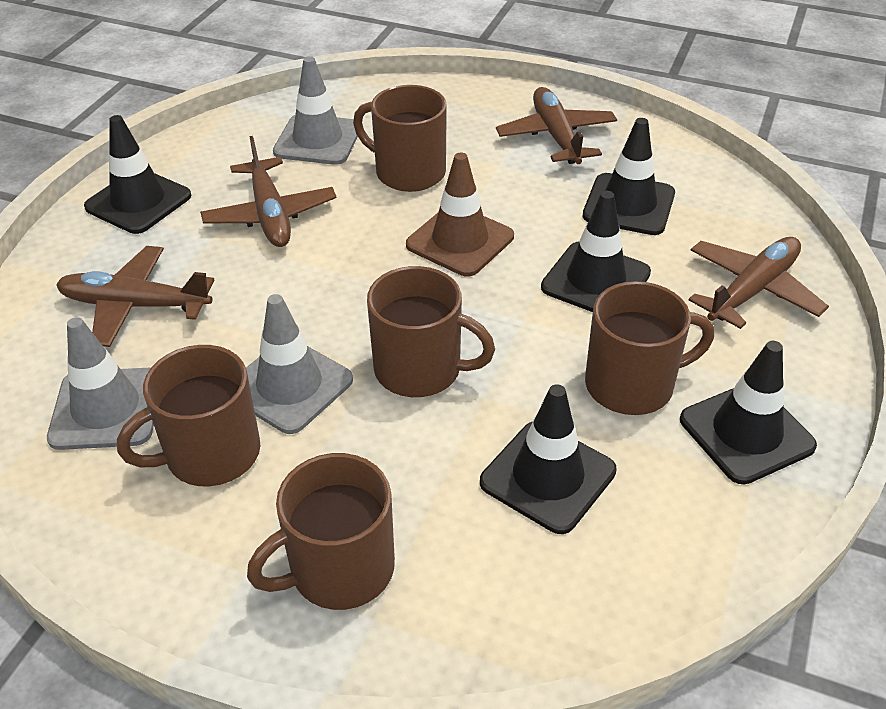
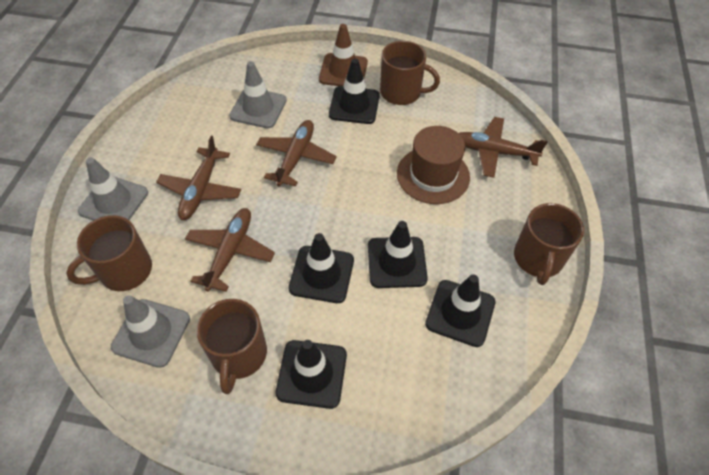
brown hat: 0 -> 1
brown mug: 5 -> 4

